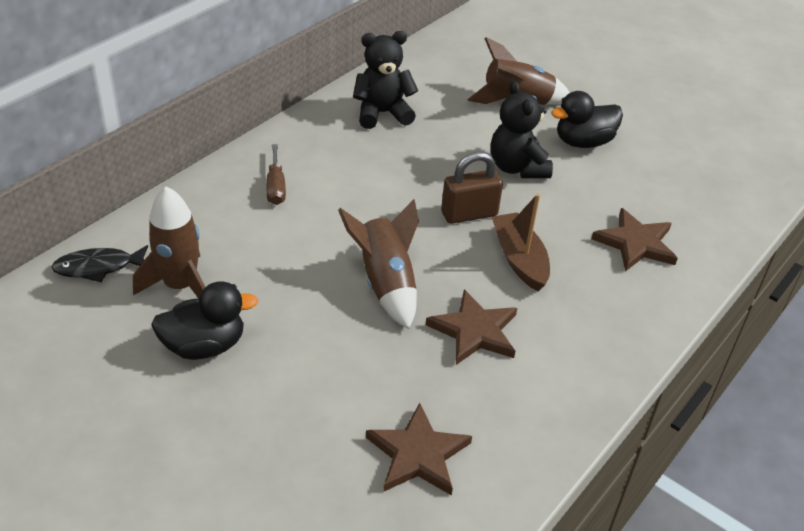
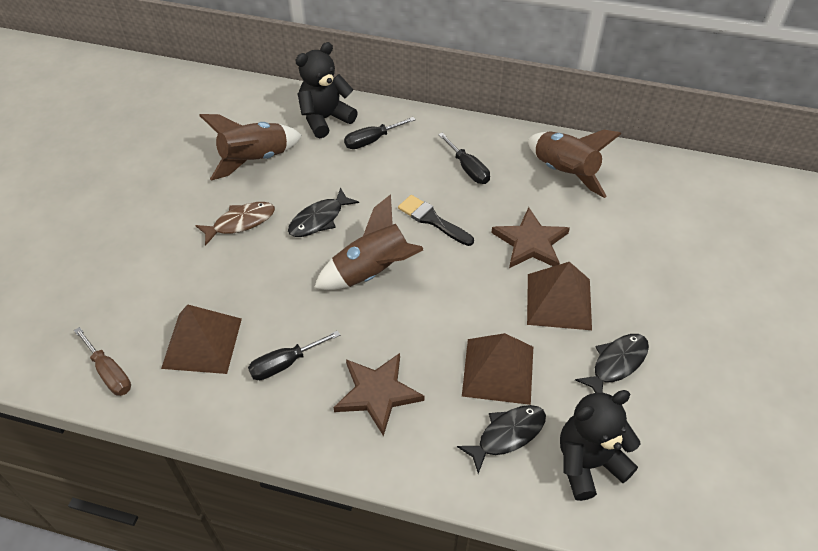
black brush: 0 -> 1
black duck: 2 -> 0
black fish: 1 -> 3
black screwdriver: 0 -> 3
brown boat: 1 -> 0
brown fish: 0 -> 1
brown padlock: 1 -> 0
brown pyramid: 0 -> 3
brown star: 3 -> 2

